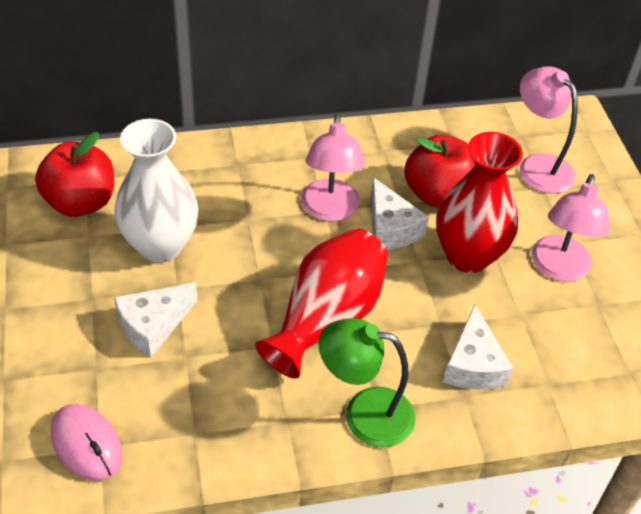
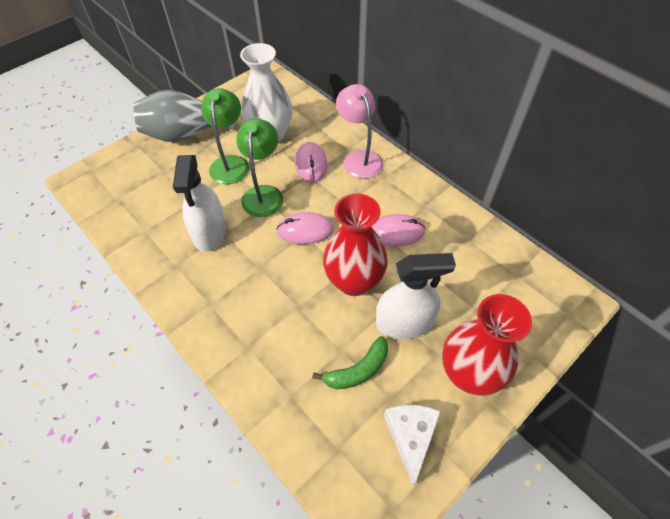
green banana: 0 -> 1
green lamp: 1 -> 2
grey vase: 0 -> 1
pink lamp: 3 -> 1
pink mouse: 1 -> 3
red apple: 2 -> 0
white cheese: 3 -> 1
white spray bottle: 0 -> 2

